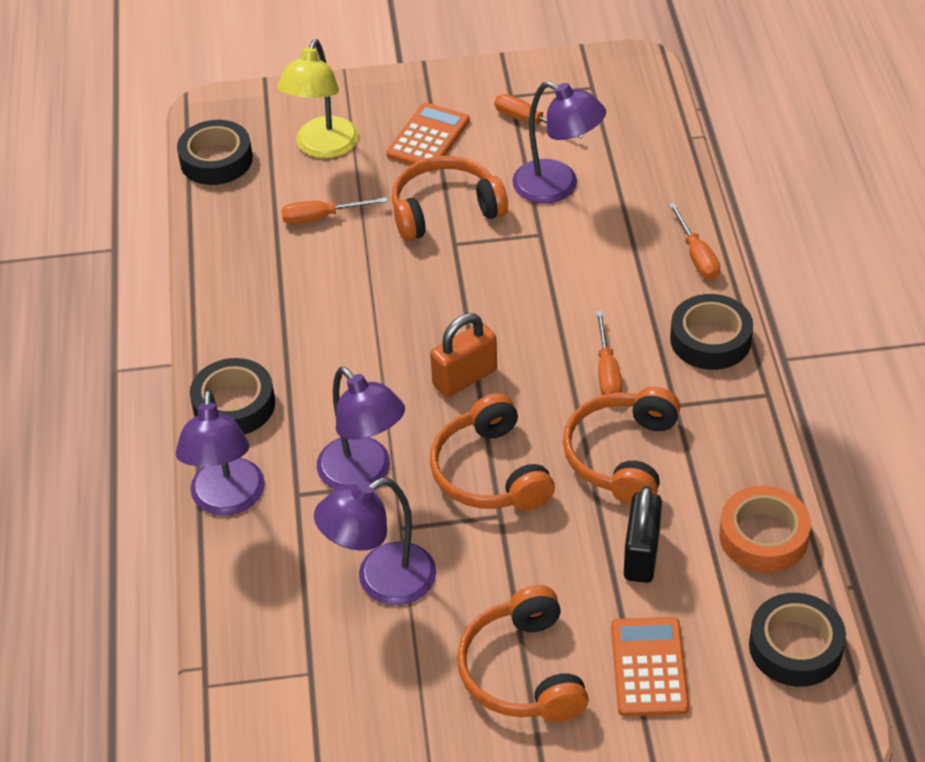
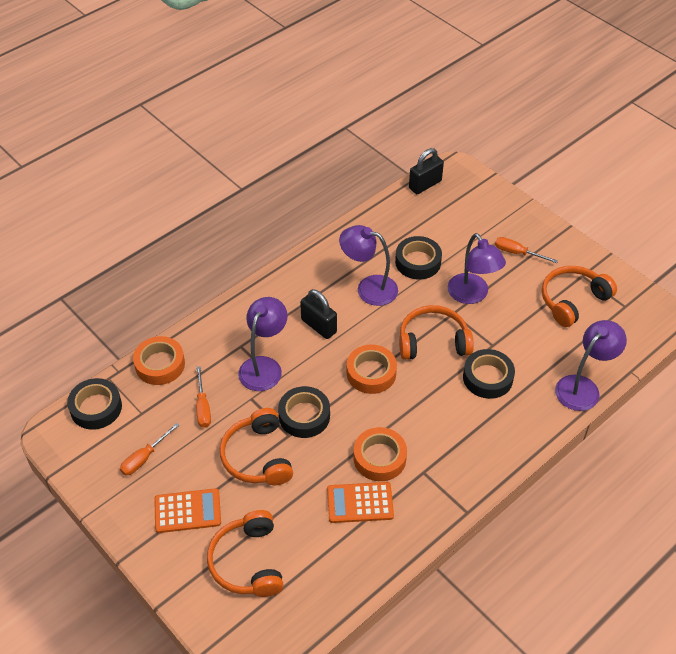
black padlock: 1 -> 2
orange padlock: 1 -> 0
orange screwdriver: 4 -> 3
orange tape: 1 -> 3
yellow lamp: 1 -> 0

